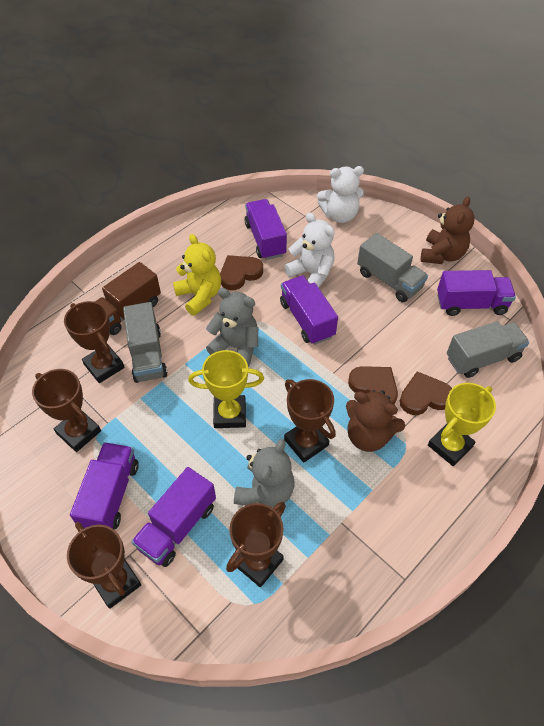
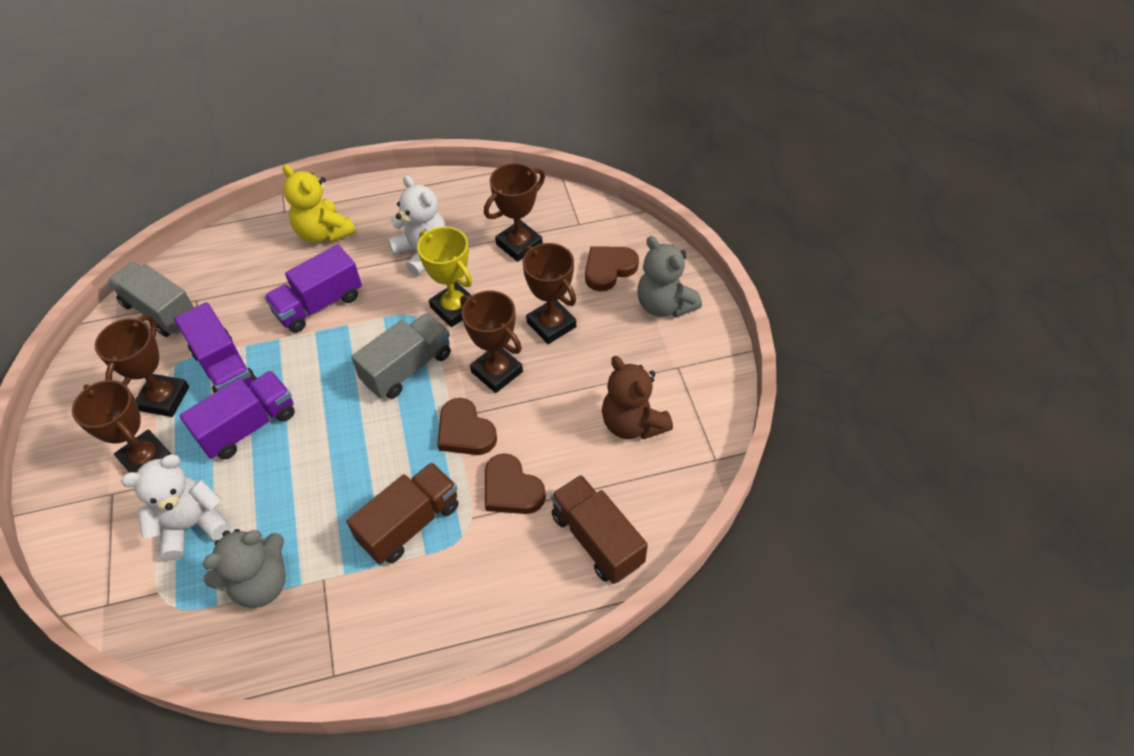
brown teddy bear: 2 -> 1
brown truck: 1 -> 2
grey truck: 3 -> 2
purple truck: 5 -> 3
yellow trophy: 2 -> 1

